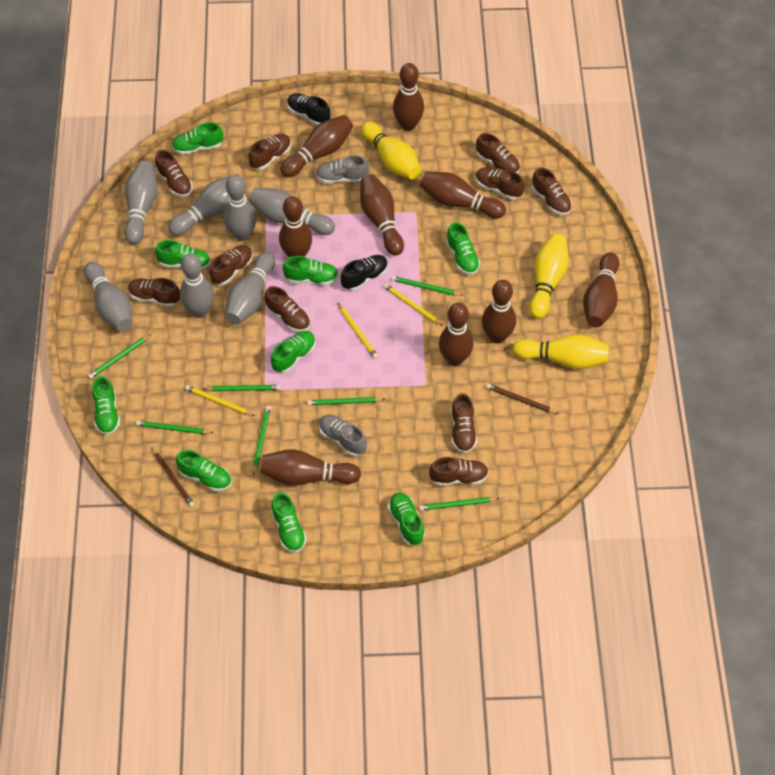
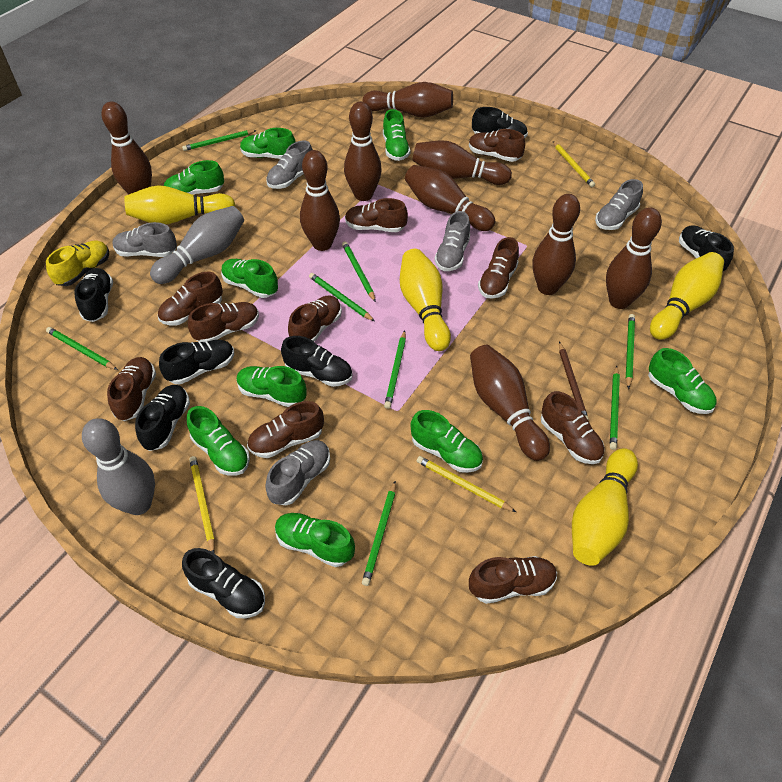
black shoe: 2 -> 7
brown pencil: 2 -> 1
green pencil: 7 -> 8
grey bowling pin: 7 -> 2
grey shoe: 2 -> 5
yellow bowling pin: 3 -> 4
yellow shoe: 0 -> 1

